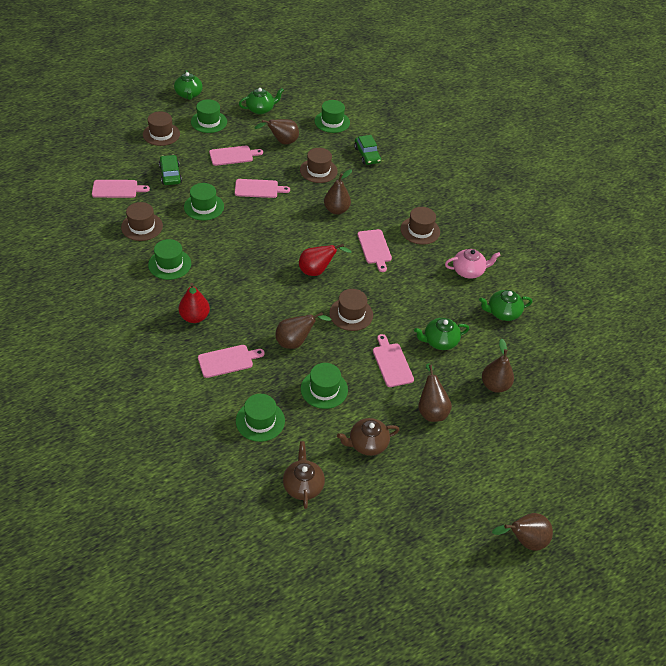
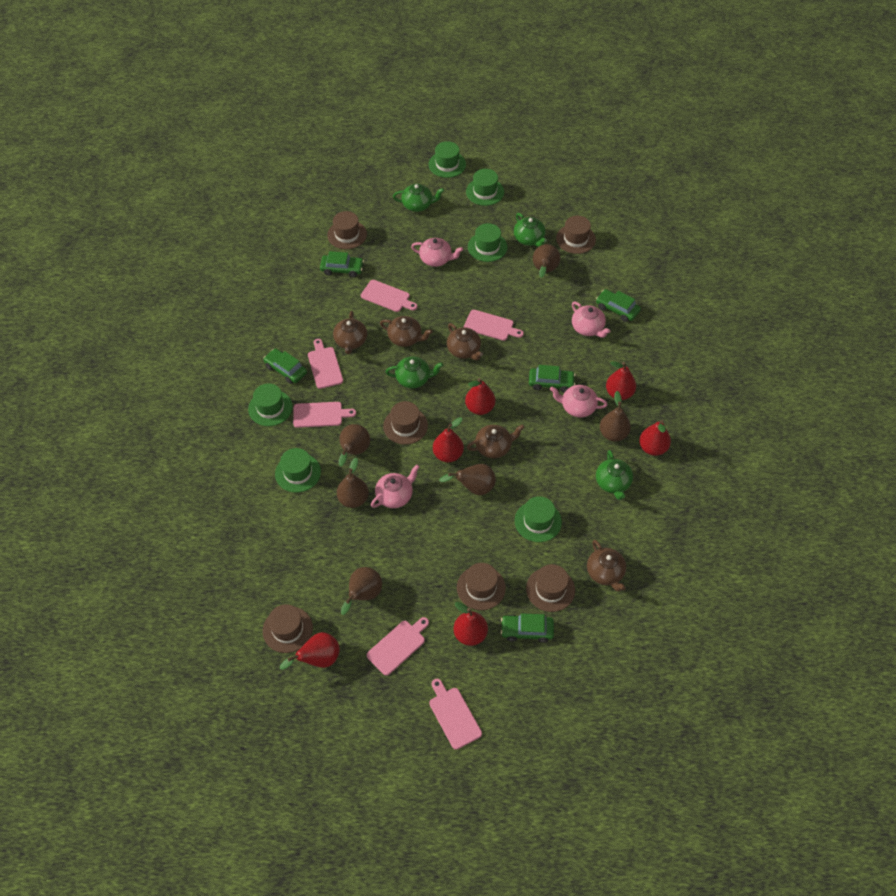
brown hat: 5 -> 6
brown teapot: 2 -> 5
green car: 2 -> 5
pink teapot: 1 -> 4
red pear: 2 -> 6

